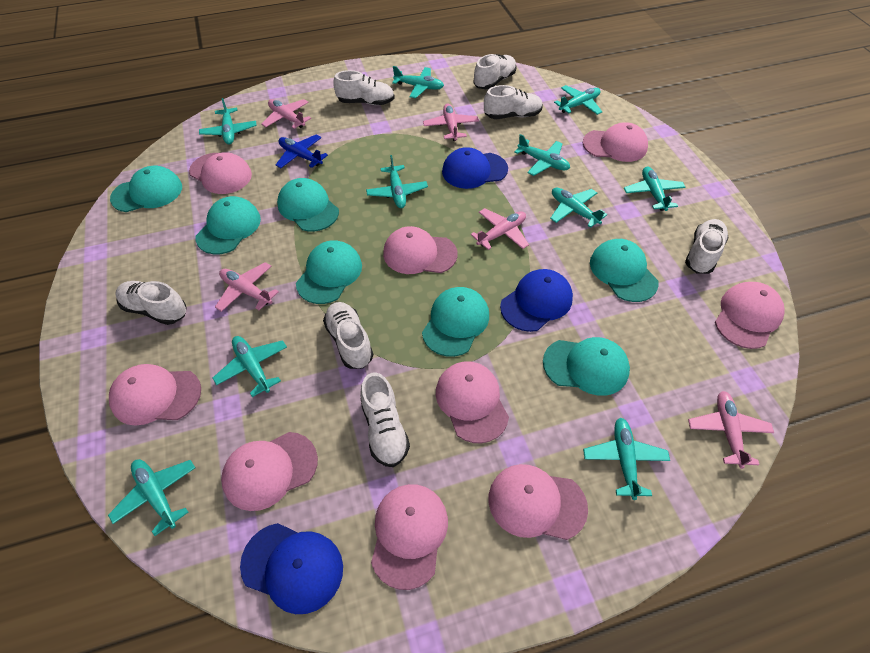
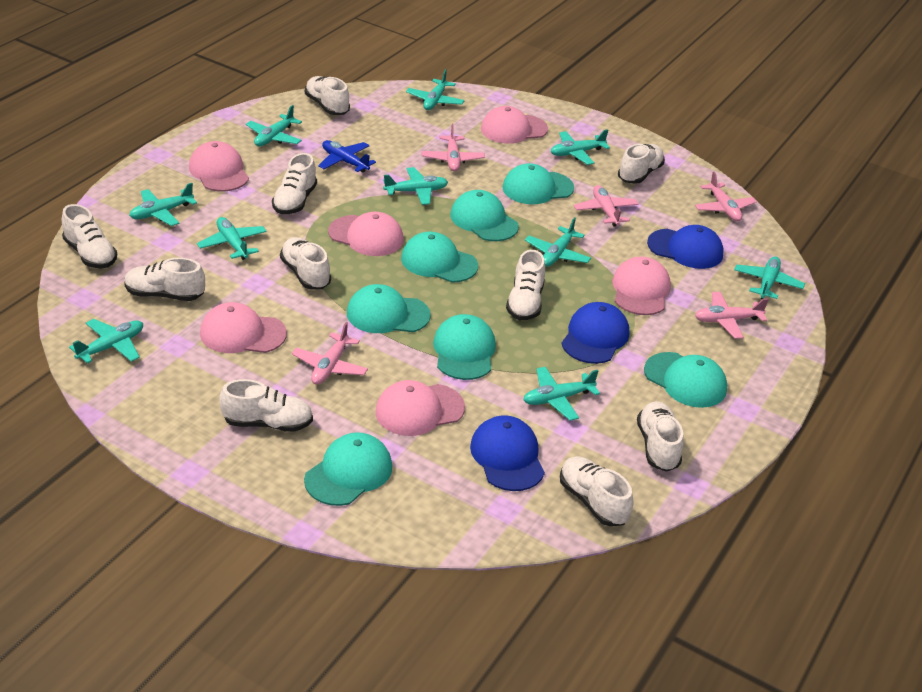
pink cap: 9 -> 6
white shoe: 7 -> 10

